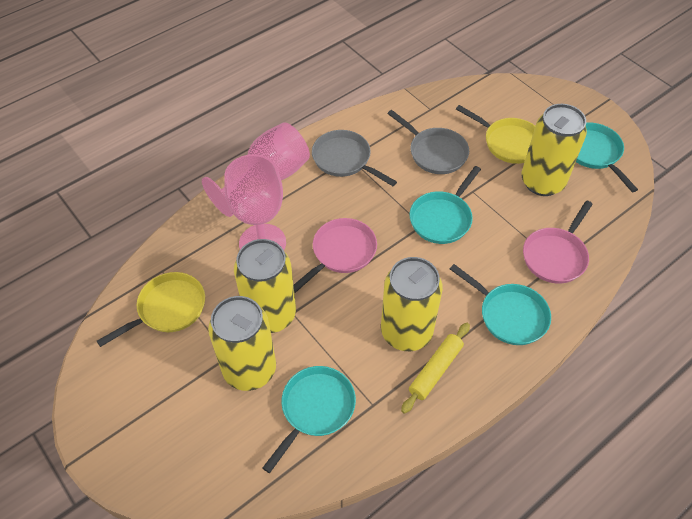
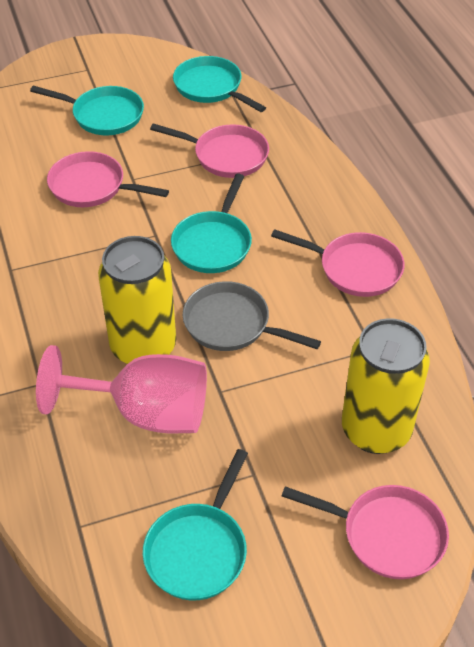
grey pan: 2 -> 1
pink goblet: 2 -> 1
pink pan: 2 -> 4
yellow can: 4 -> 2
yellow pan: 2 -> 0
yellow rolling pin: 1 -> 0

